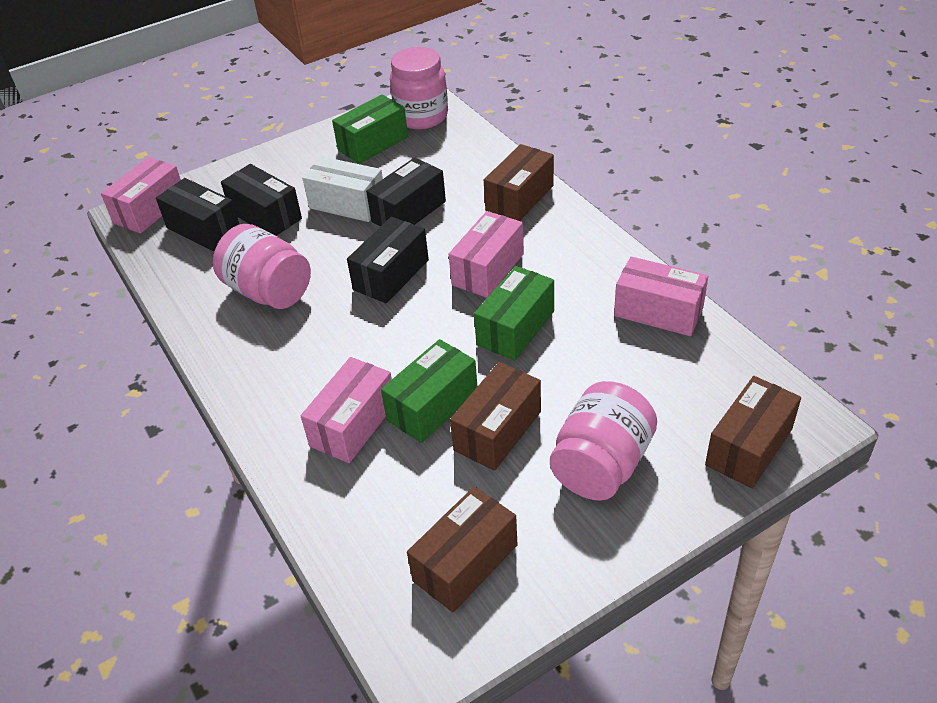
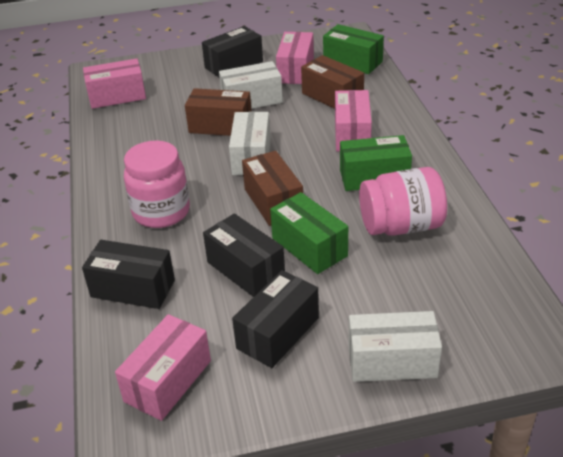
brown box: 4 -> 3
pink jar: 3 -> 2
white box: 1 -> 3

